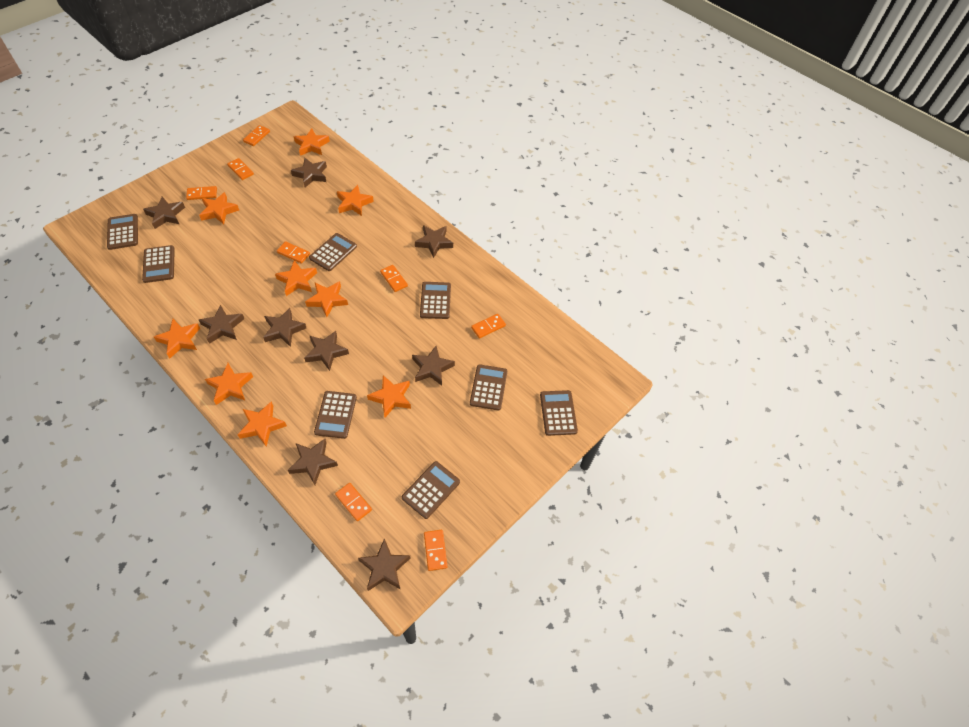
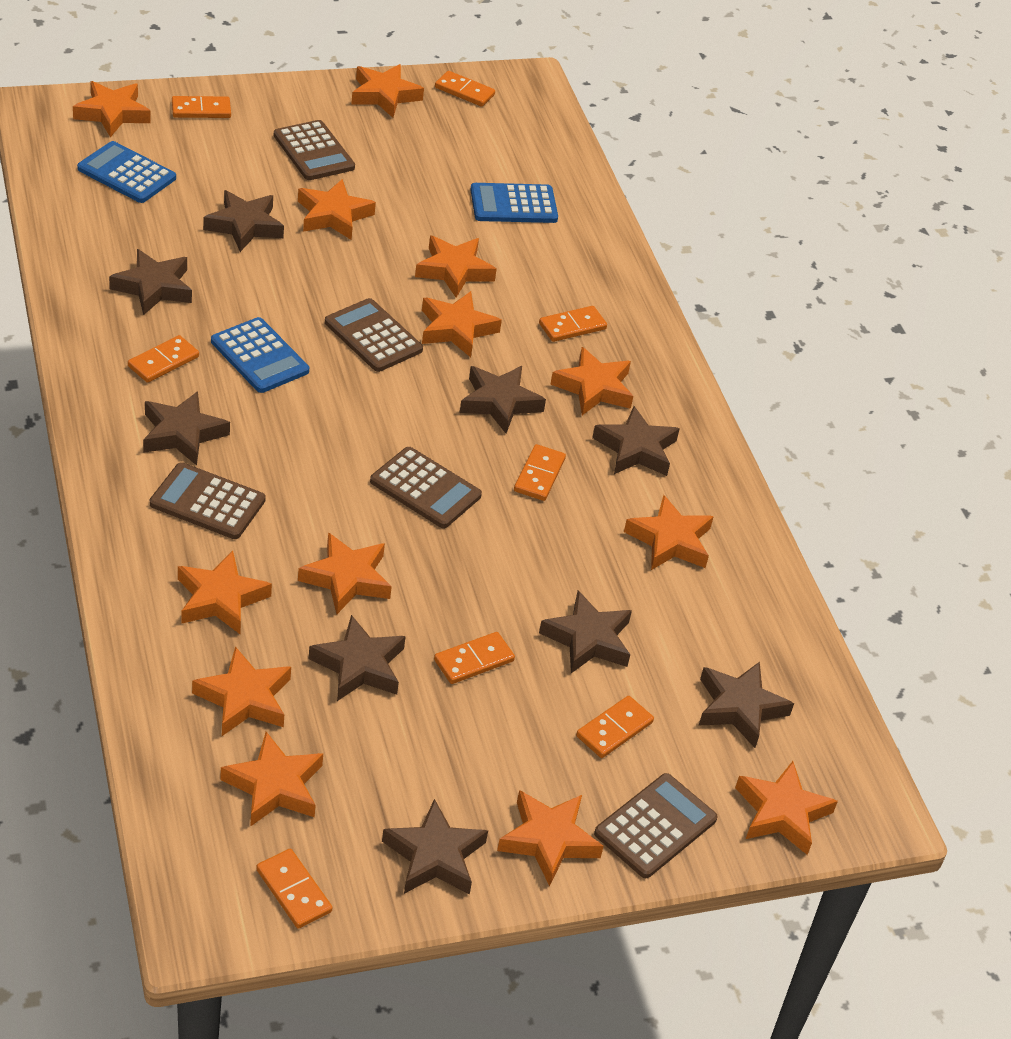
blue calculator: 0 -> 3
brown calculator: 8 -> 5
orange star: 9 -> 13

